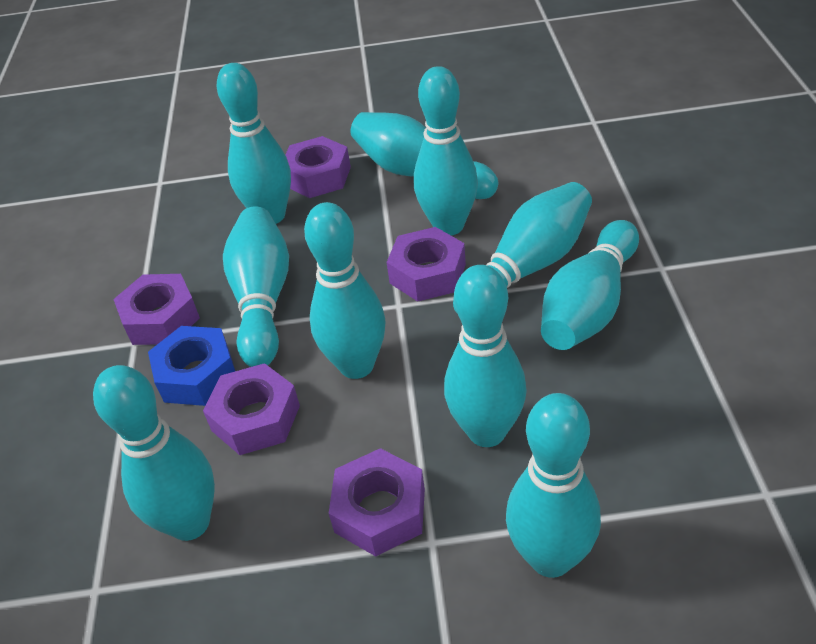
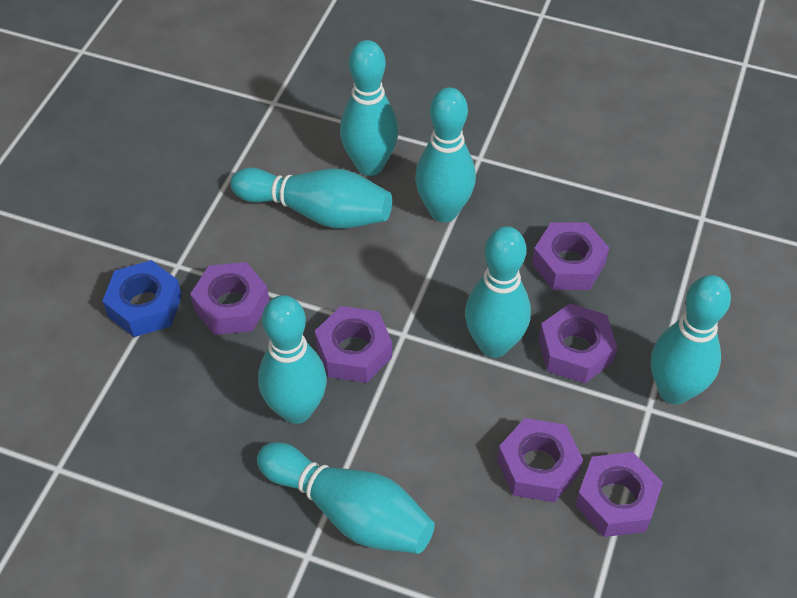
purple nut: 5 -> 6
turquoise bowling pin: 10 -> 7

